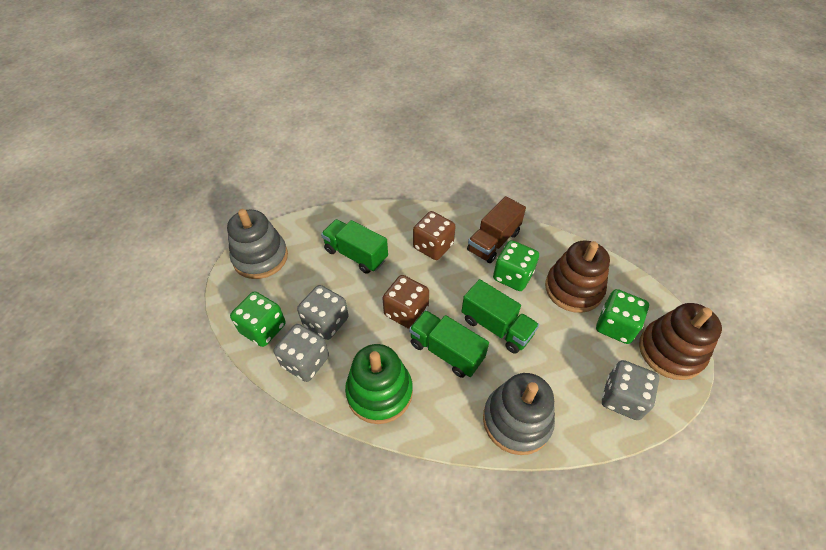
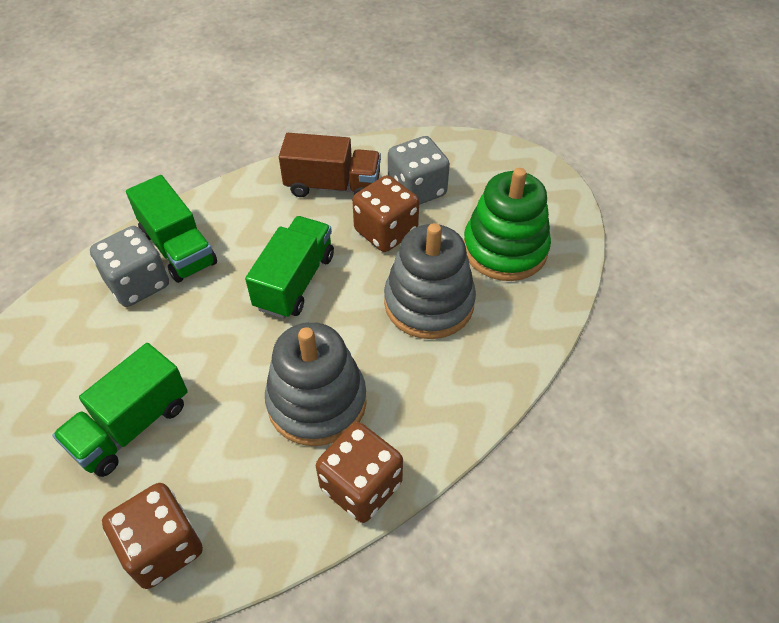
brown dice: 2 -> 3
brown stacking toy: 2 -> 0
green dice: 3 -> 0
grey dice: 3 -> 2

